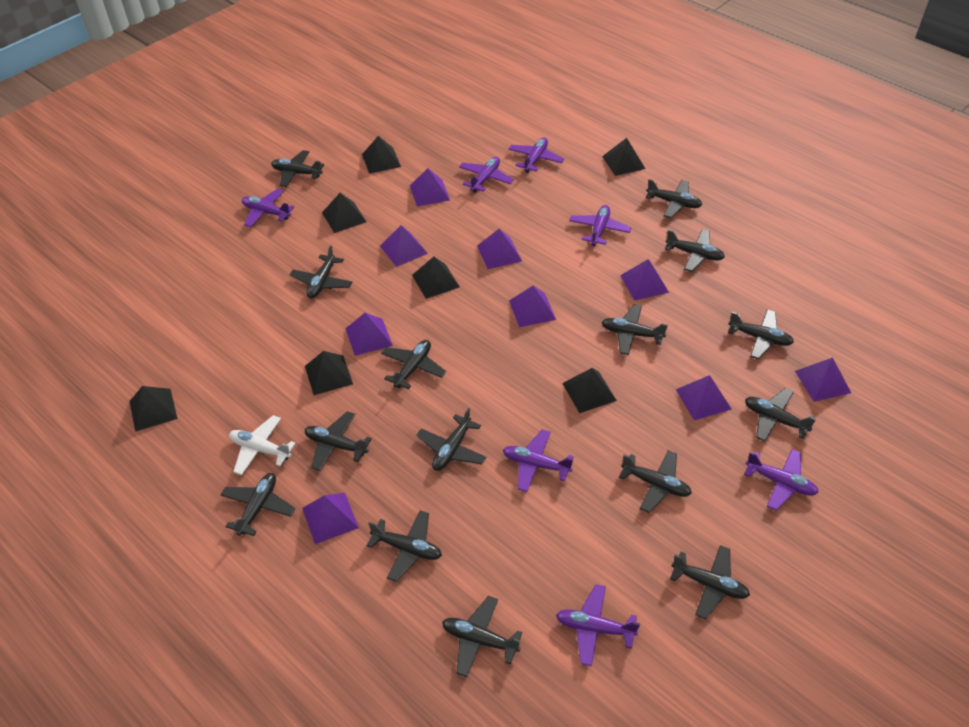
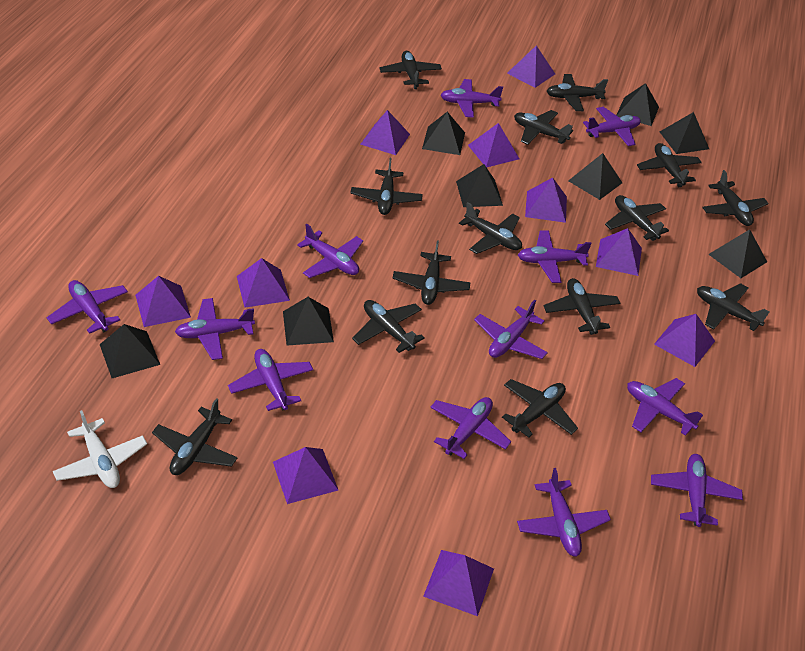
black plane: 15 -> 14
black pyramid: 7 -> 8
purple plane: 7 -> 12
purple pyramid: 9 -> 10

